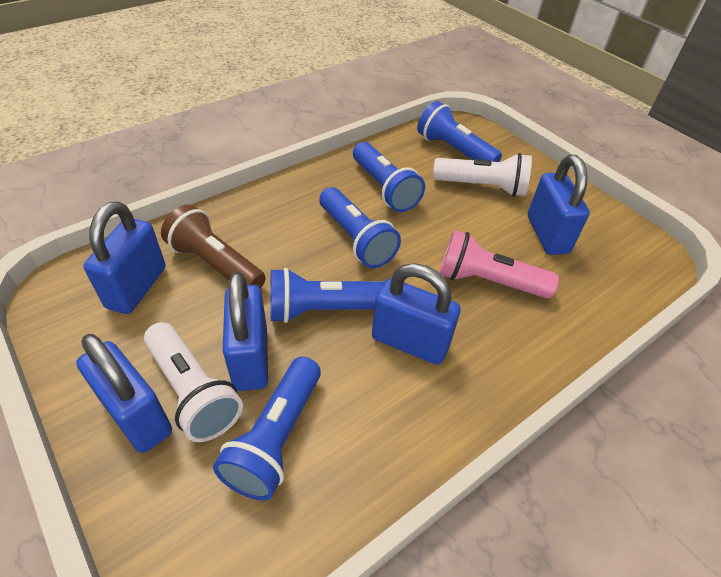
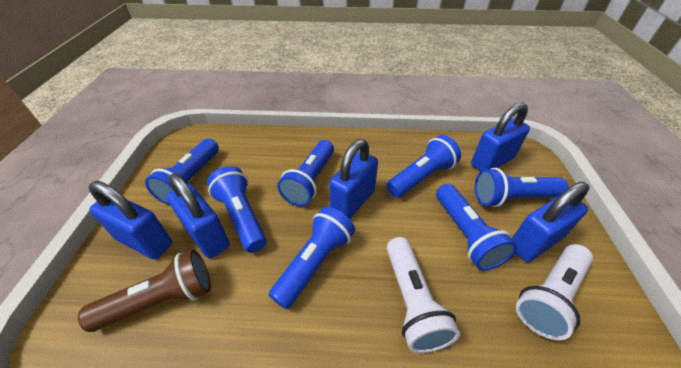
blue flashlight: 5 -> 7
pink flashlight: 1 -> 0

